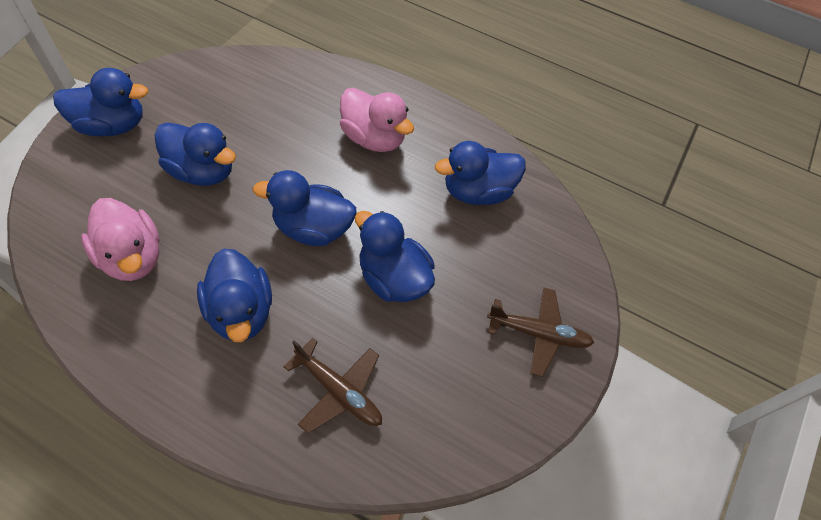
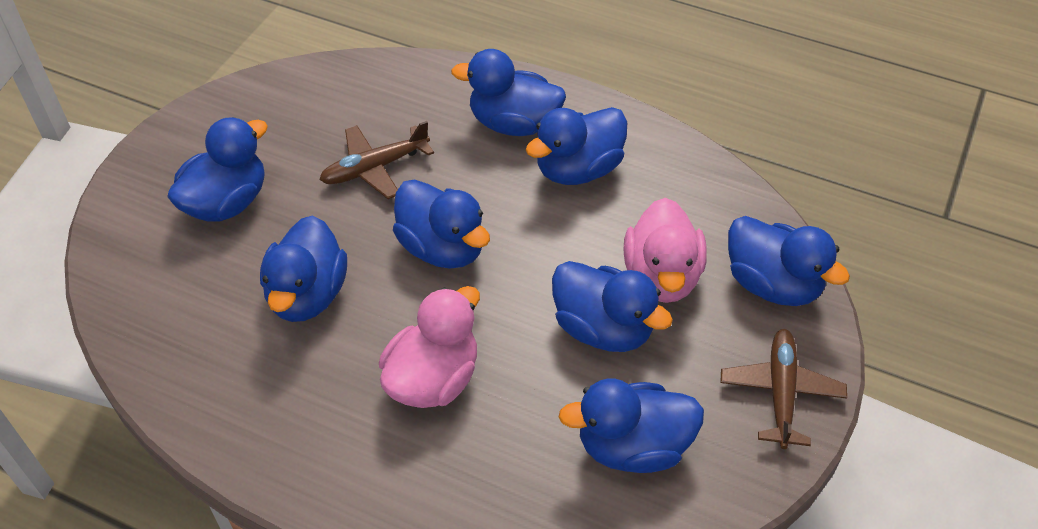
blue duck: 6 -> 8

